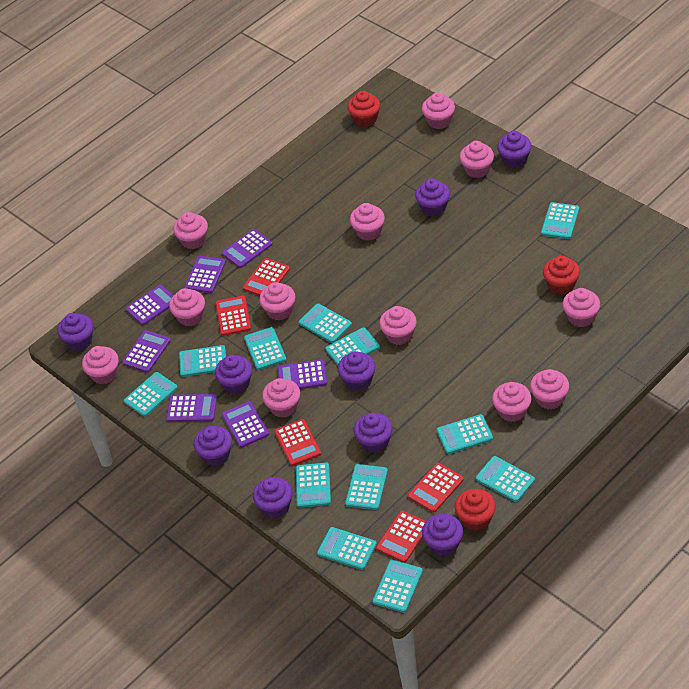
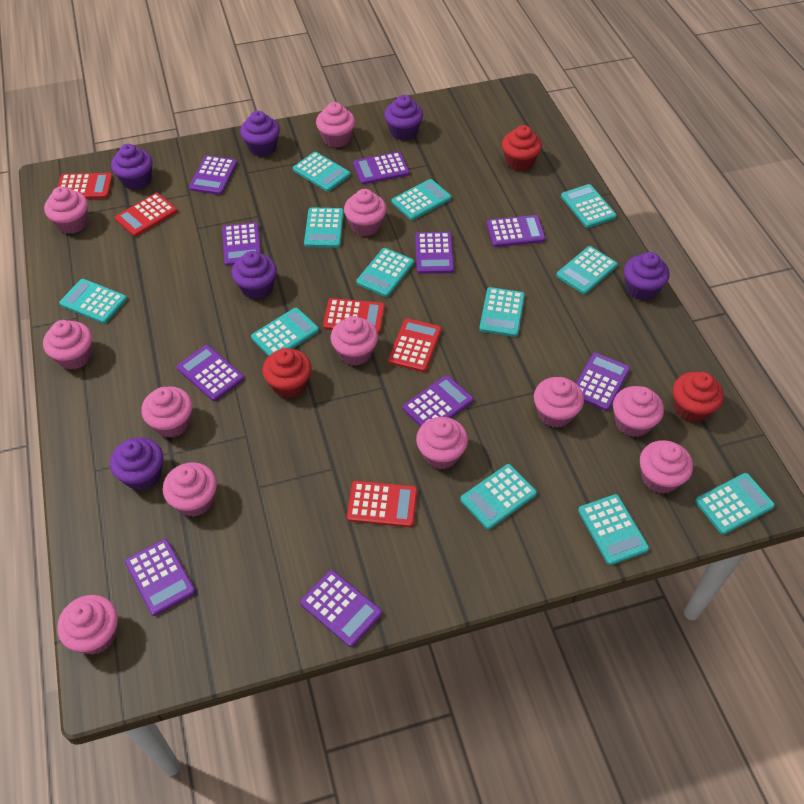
purple calculator: 7 -> 10
purple cupcake: 9 -> 6

